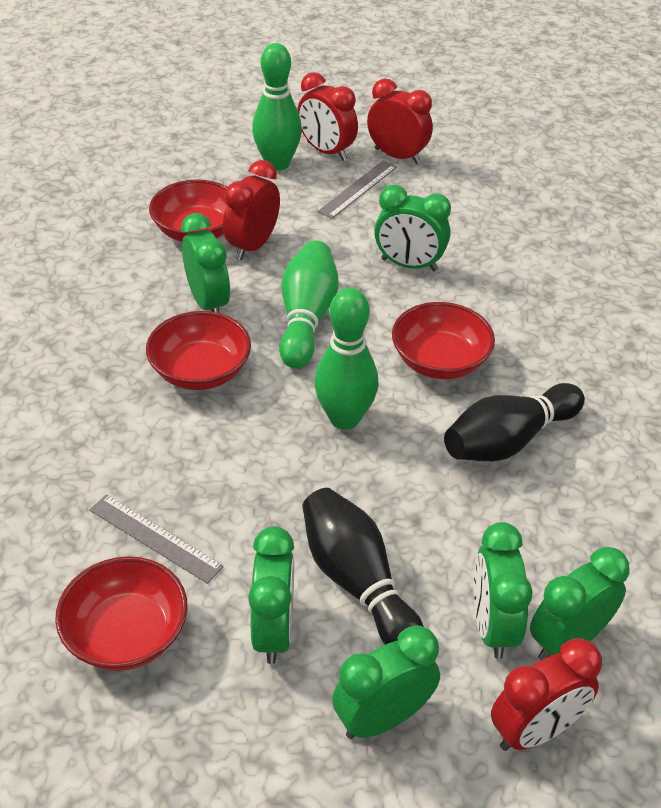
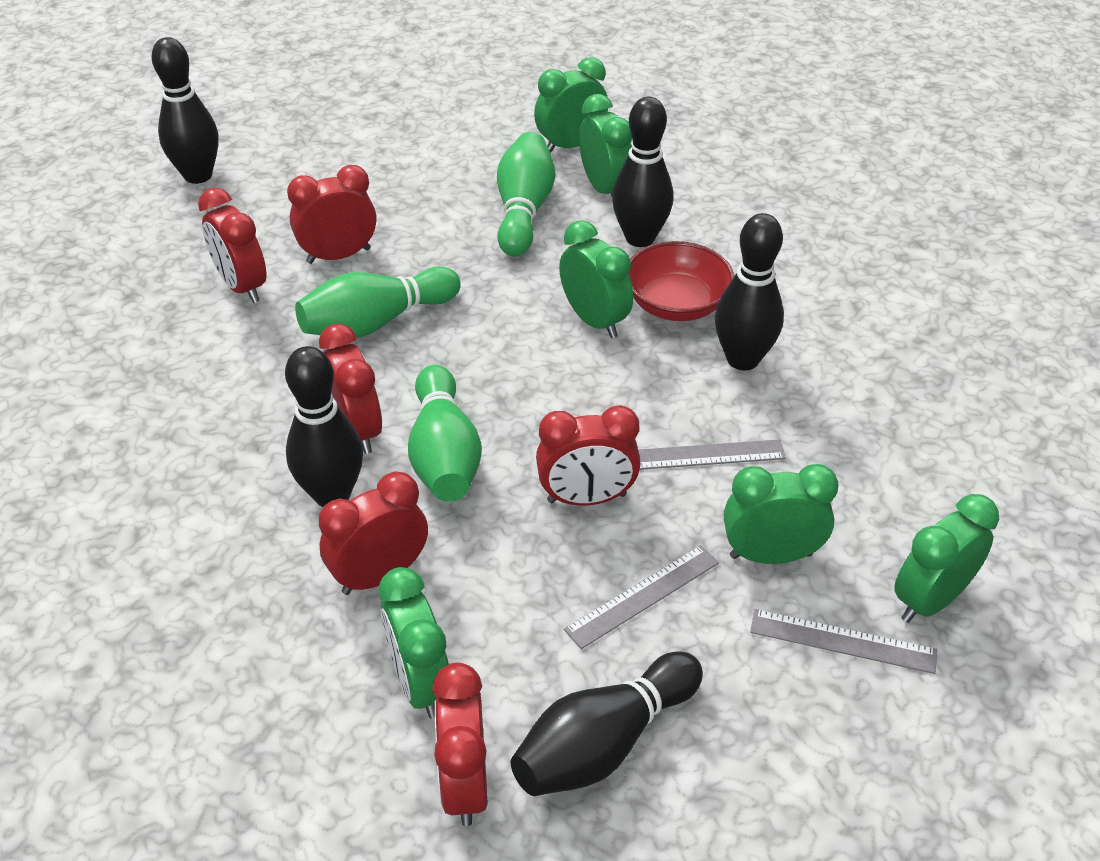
black bowling pin: 2 -> 5
grey ruler: 2 -> 3
red bowl: 4 -> 1
red clock: 4 -> 6

